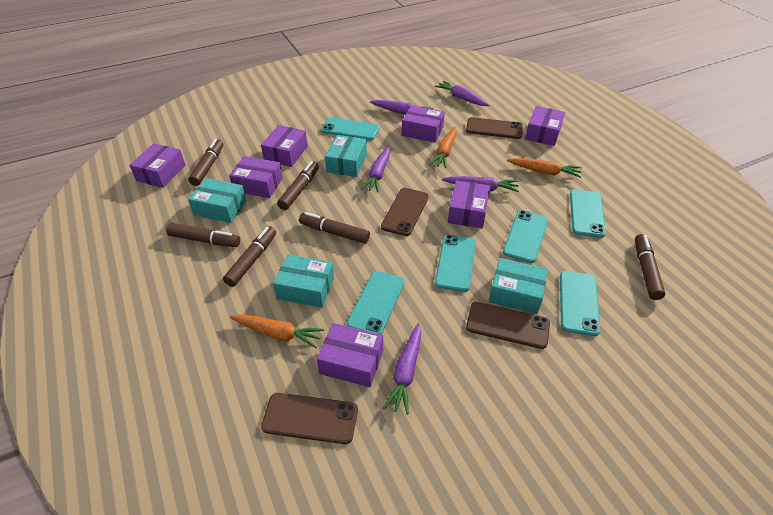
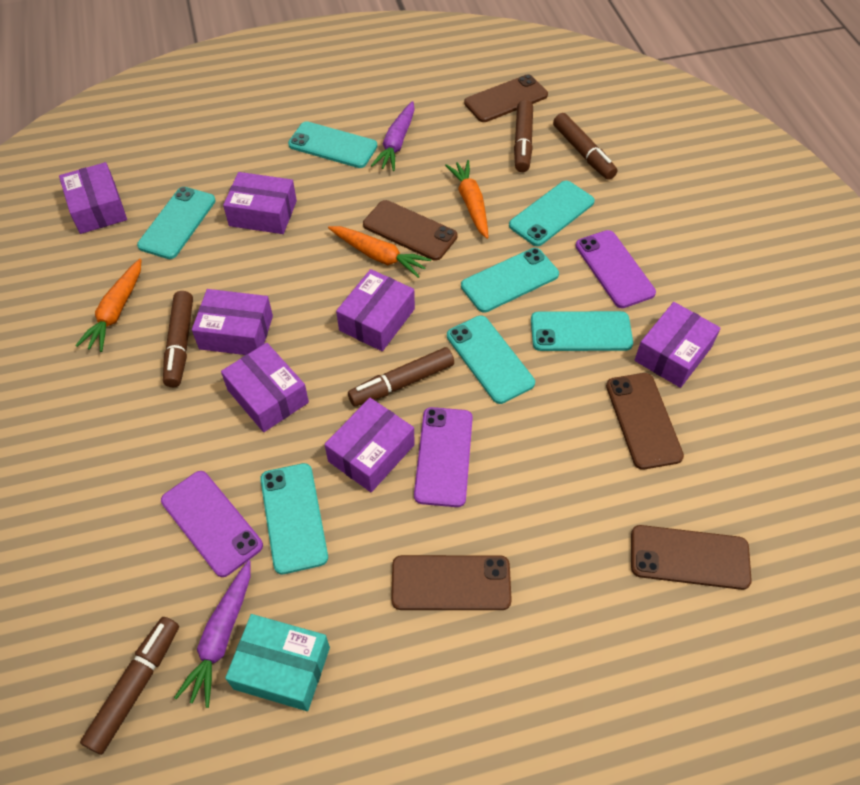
brown marker: 6 -> 5
brown phone: 4 -> 5
purple carrot: 5 -> 2
purple phone: 0 -> 3
turquoise box: 4 -> 1
turquoise phone: 6 -> 7

